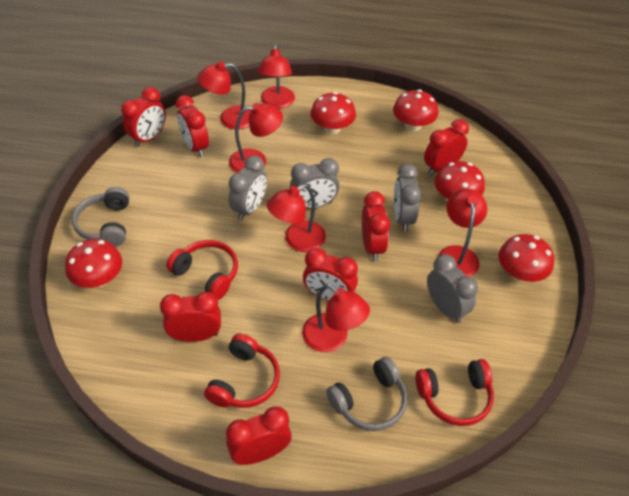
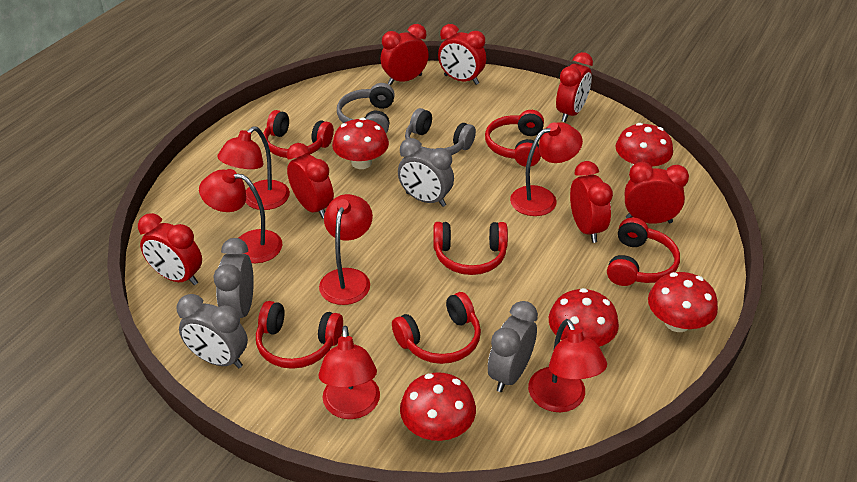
red headphones: 3 -> 6

